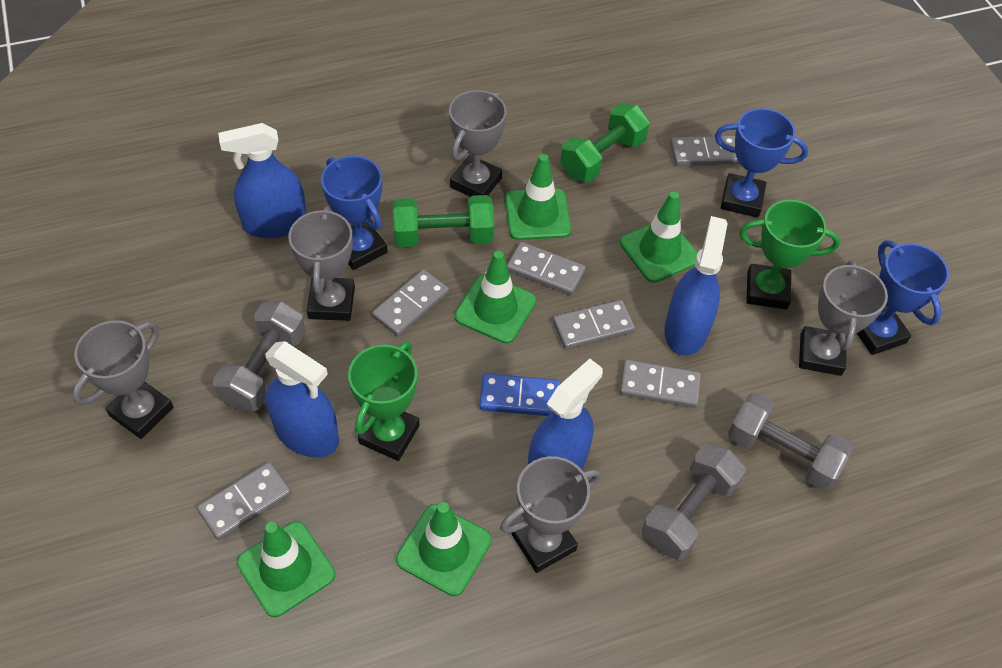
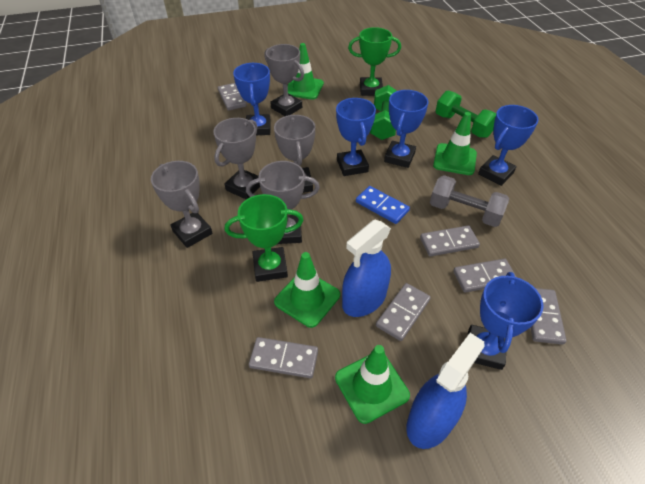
blue spray bottle: 4 -> 2
blue trophy: 3 -> 5
green traffic cone: 5 -> 4
grey dumbbell: 3 -> 1

